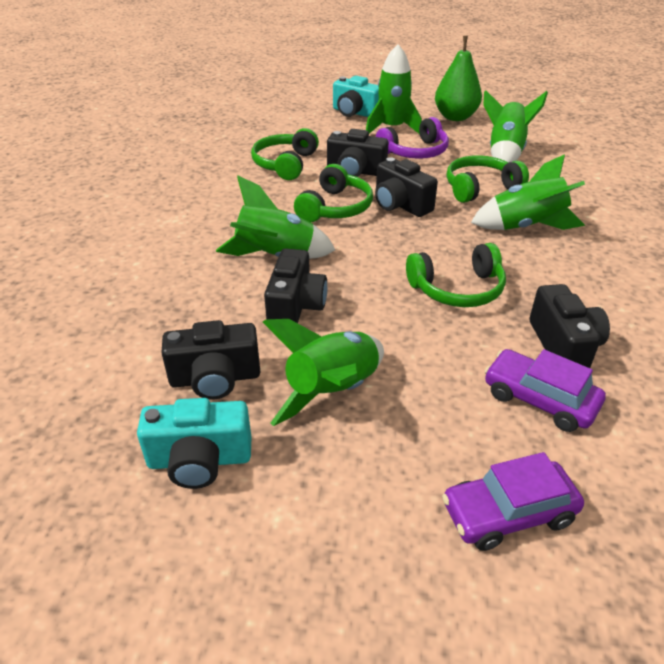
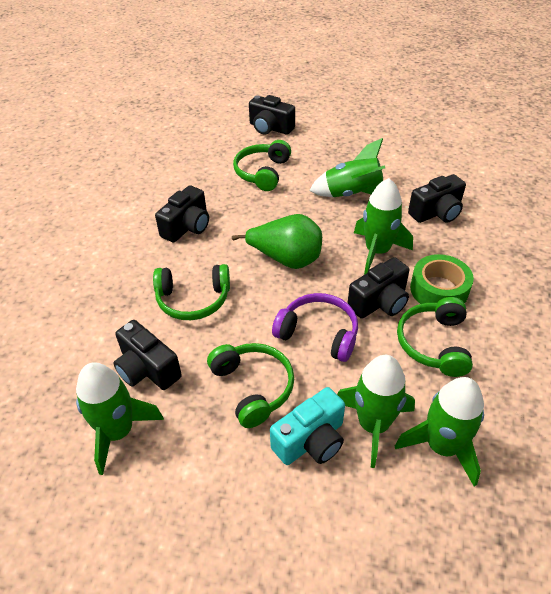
green tape: 0 -> 1
purple car: 2 -> 0
turquoise camera: 2 -> 1

